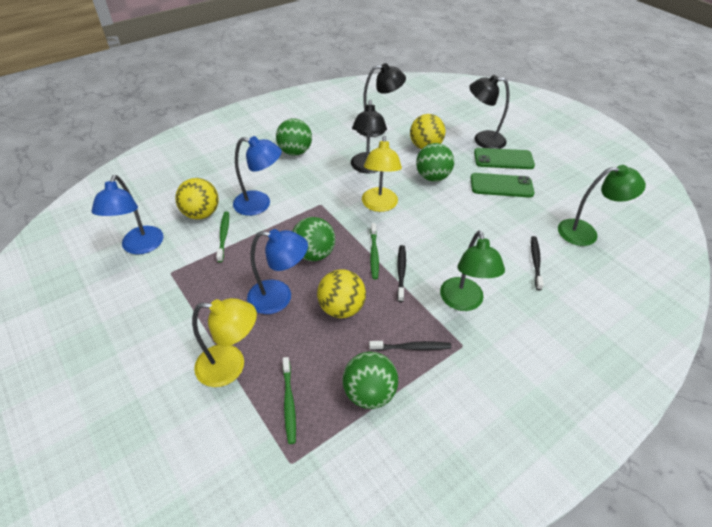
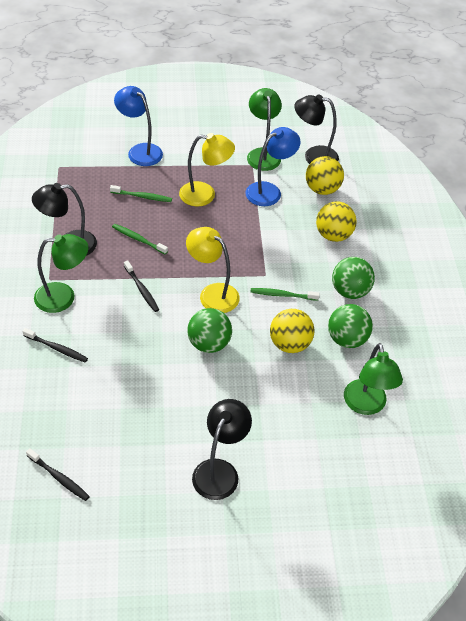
blue lamp: 3 -> 2
green ball: 4 -> 3
green lamp: 2 -> 3
green phone: 2 -> 0

